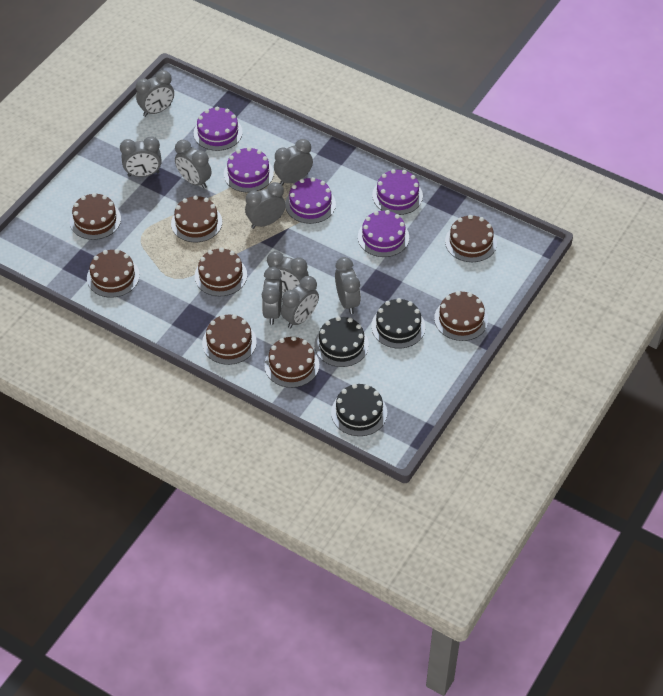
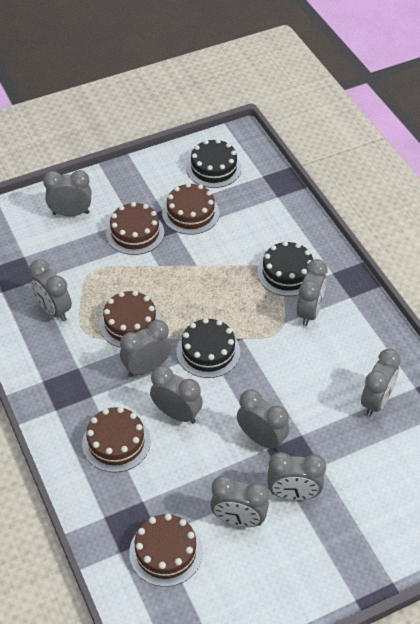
brown cake: 8 -> 5
purple cake: 5 -> 0

